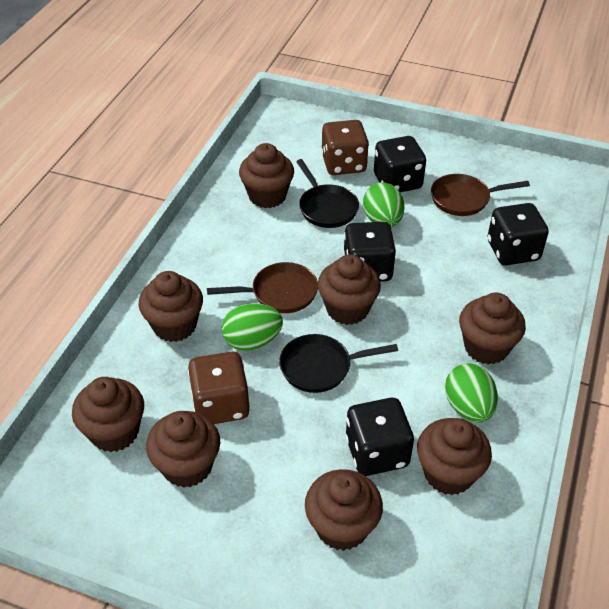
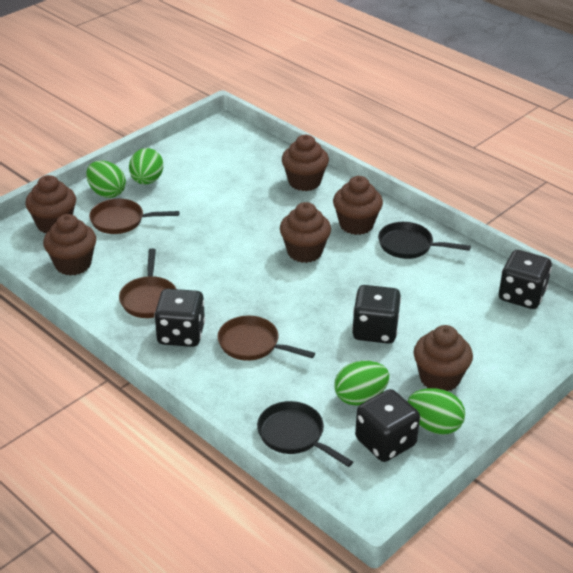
brown cupcake: 8 -> 6
brown dice: 2 -> 0
brown pan: 2 -> 3
green egg: 3 -> 4

